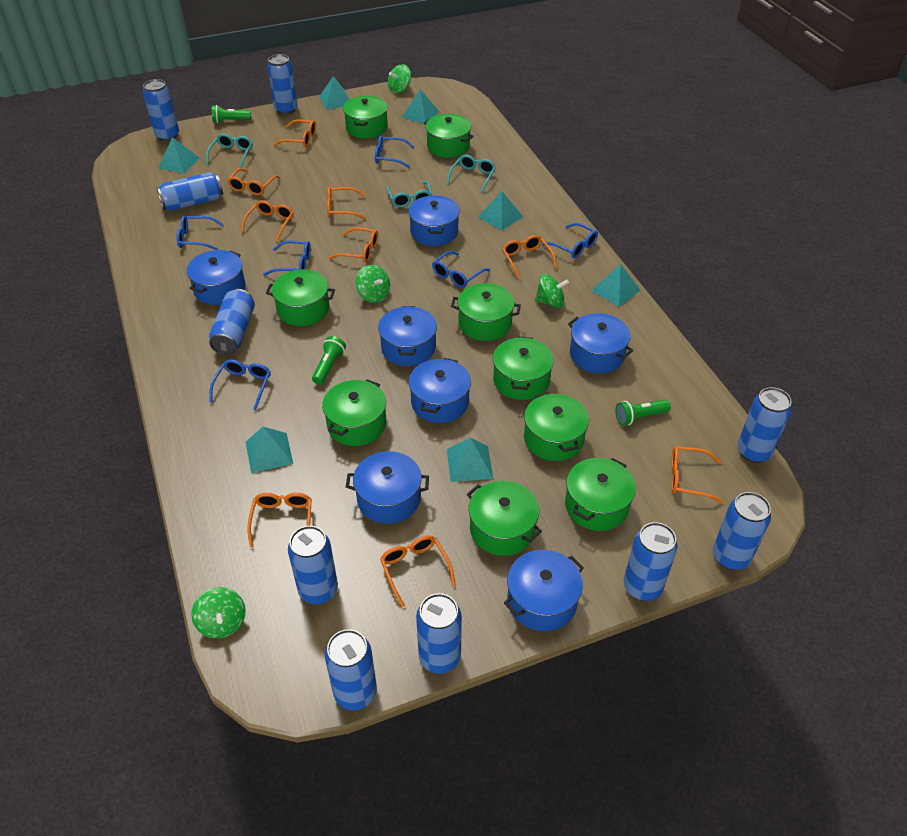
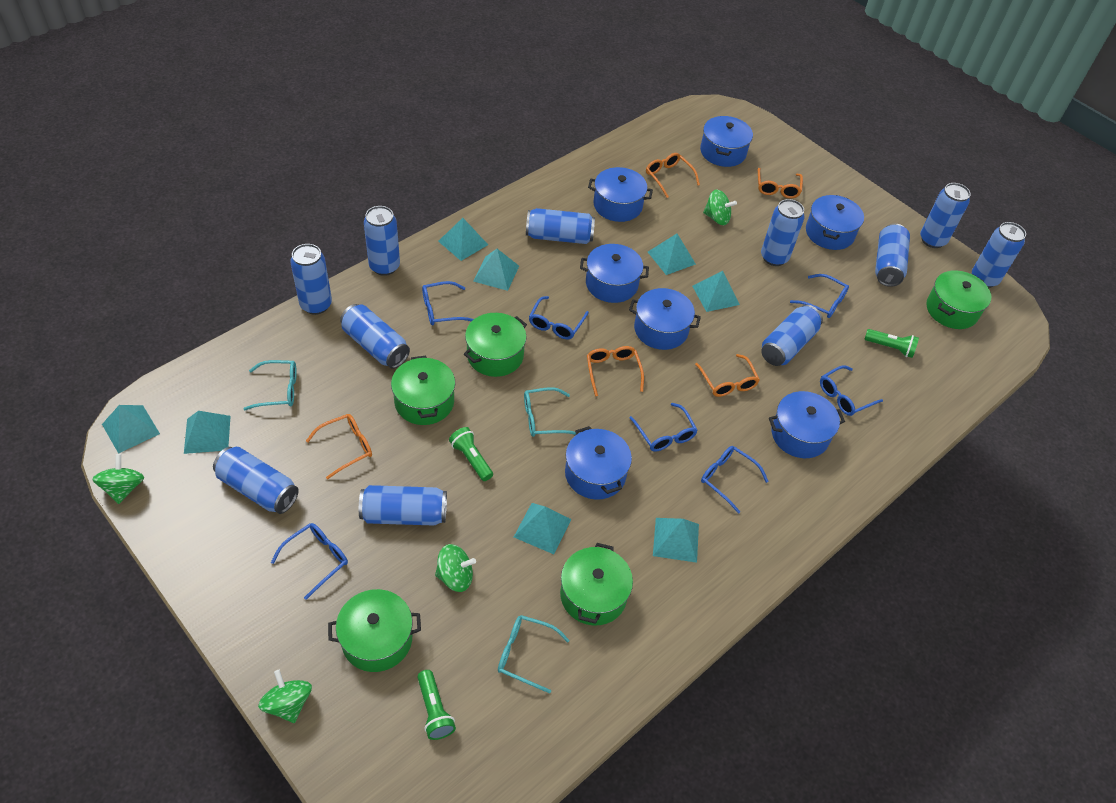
blue can: 10 -> 11
blue glasses: 6 -> 7
green pot: 9 -> 5
orange glasses: 9 -> 5
turquoise pyramid: 7 -> 8

